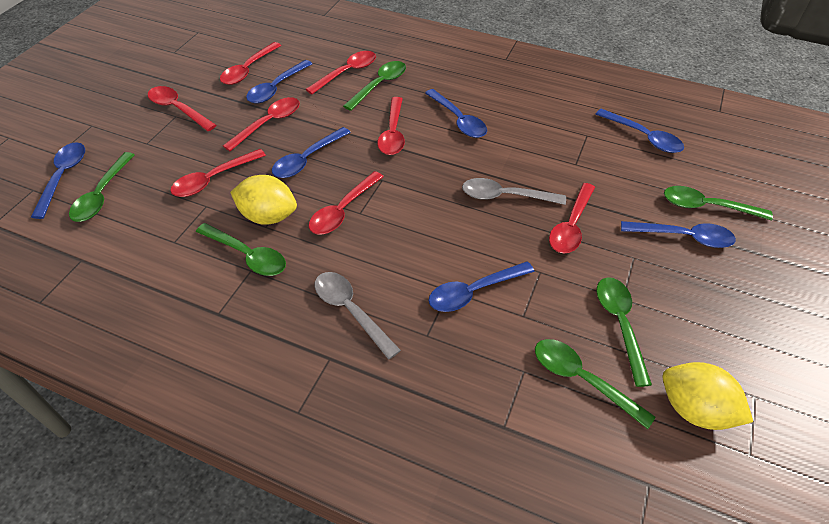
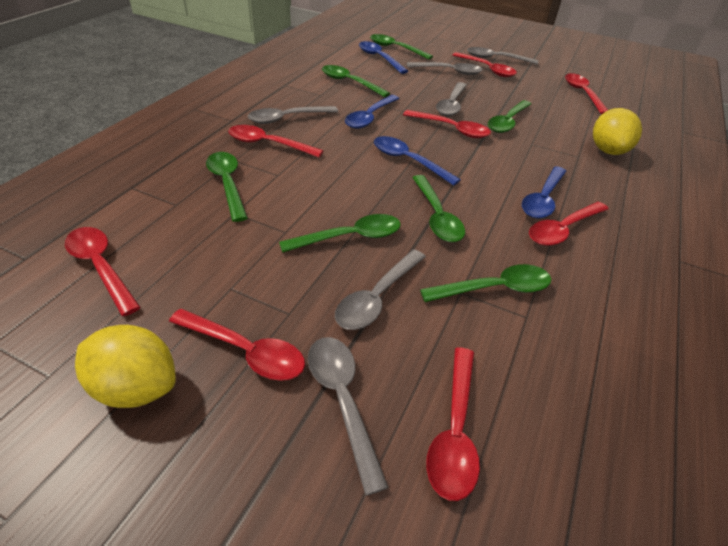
blue spoon: 7 -> 4
green spoon: 6 -> 7
grey spoon: 2 -> 6

